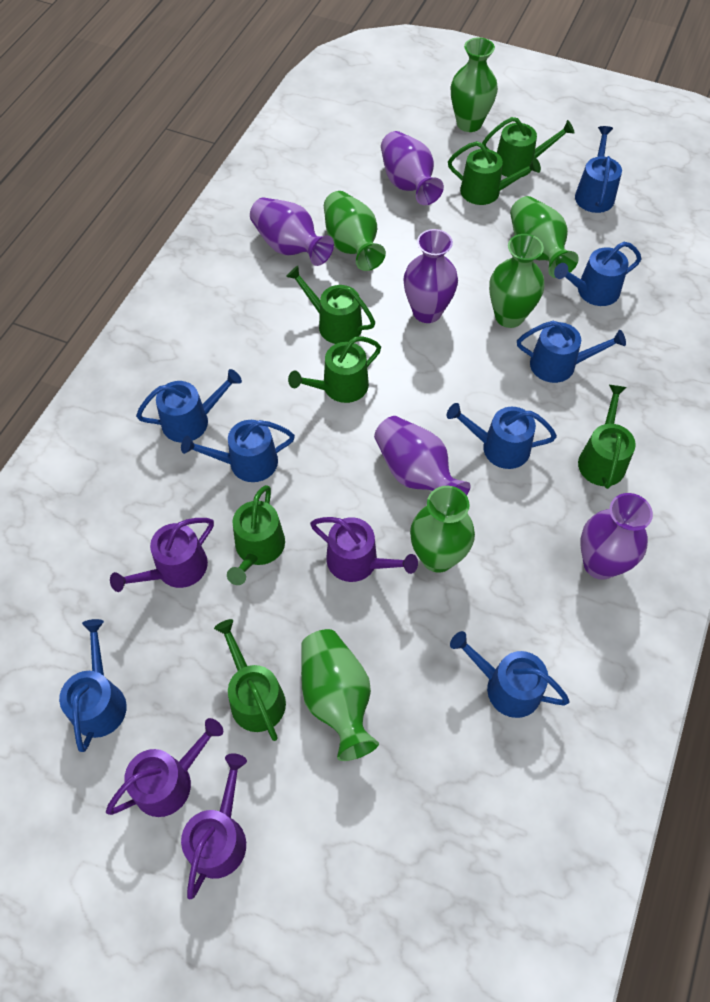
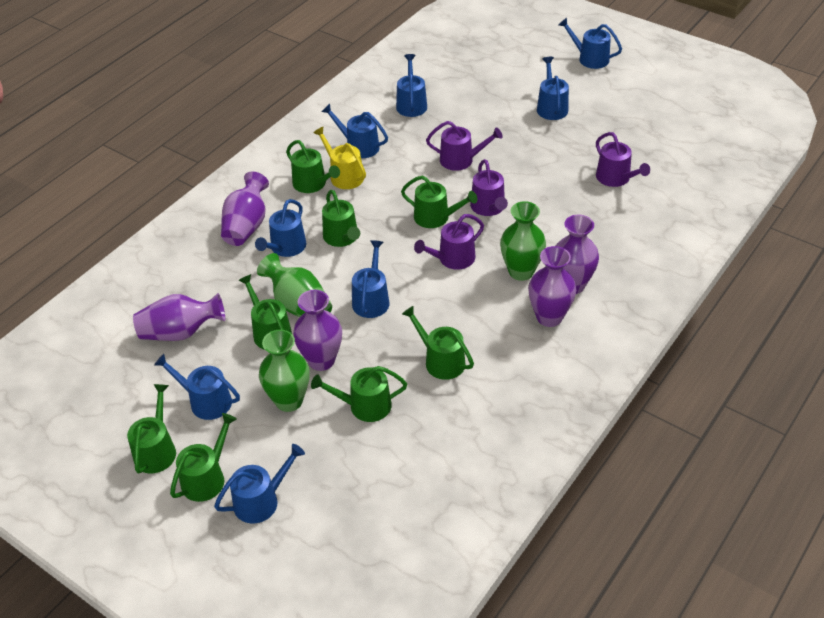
green vase: 6 -> 3
green watering can: 7 -> 8
yellow watering can: 0 -> 1

